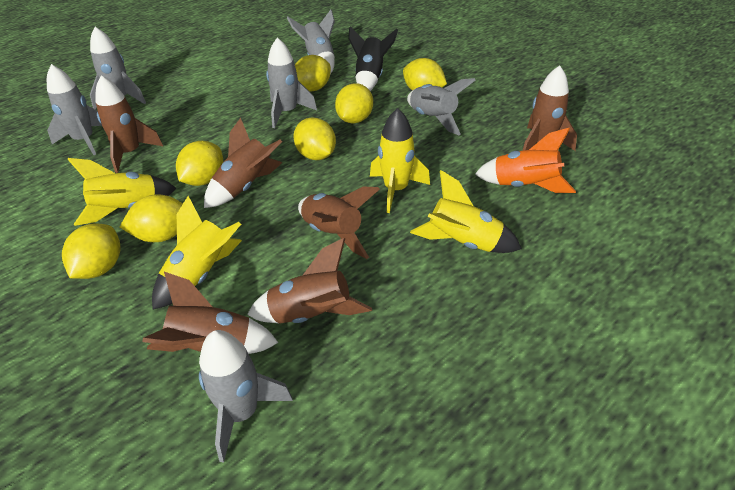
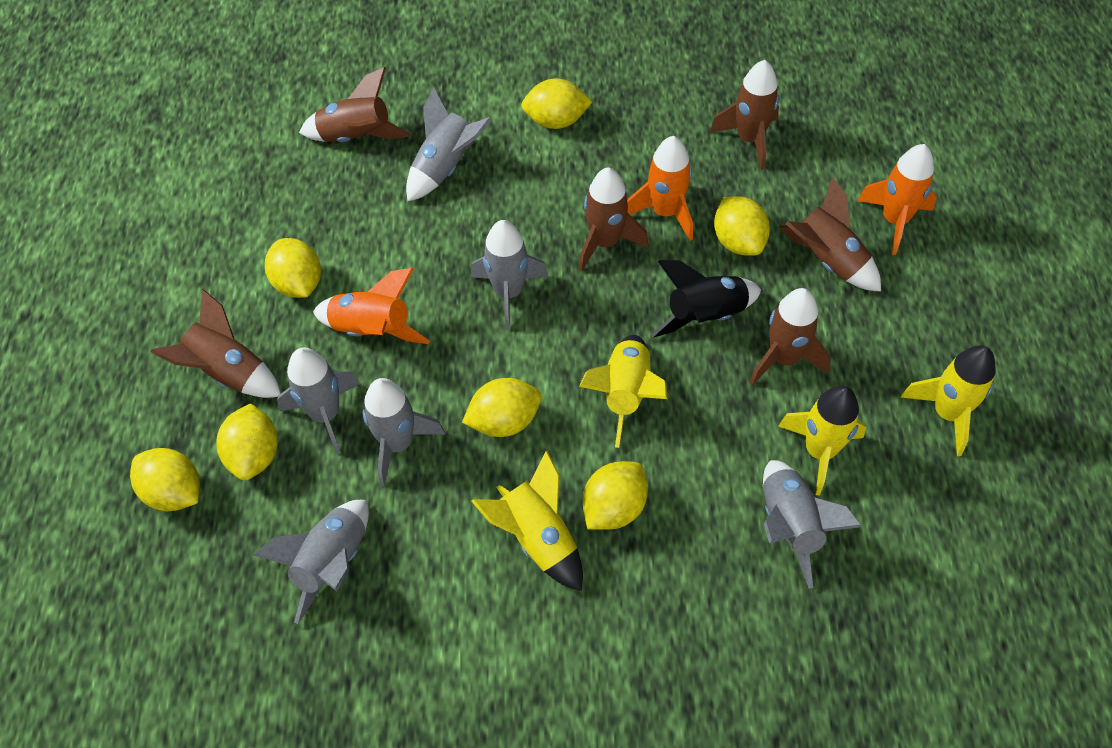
orange rocket: 1 -> 3

